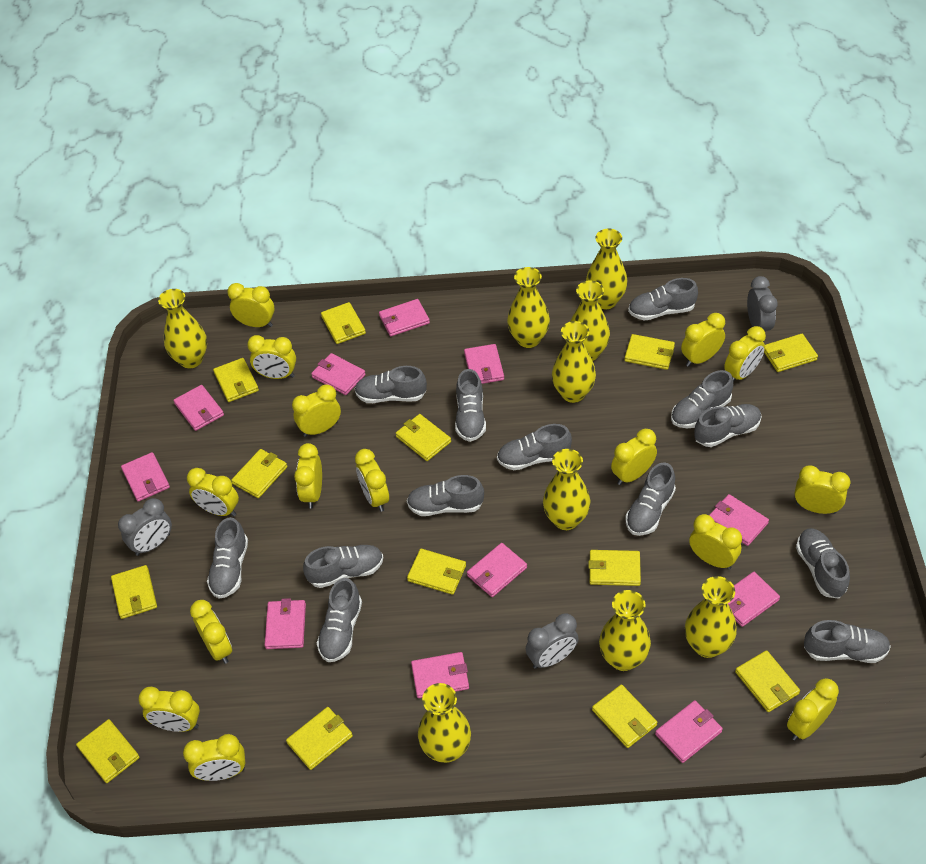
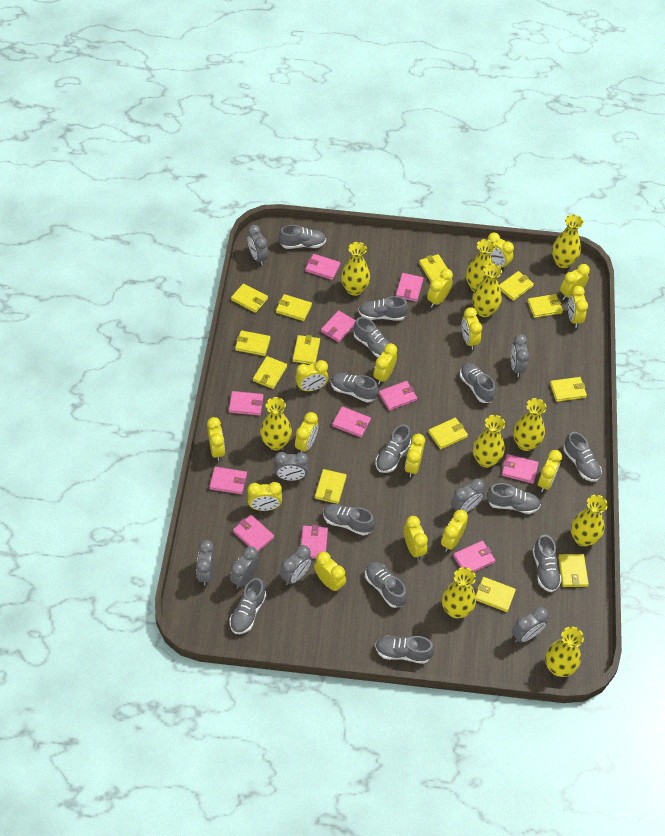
grey clock: 3 -> 8
yellow vase: 9 -> 10

